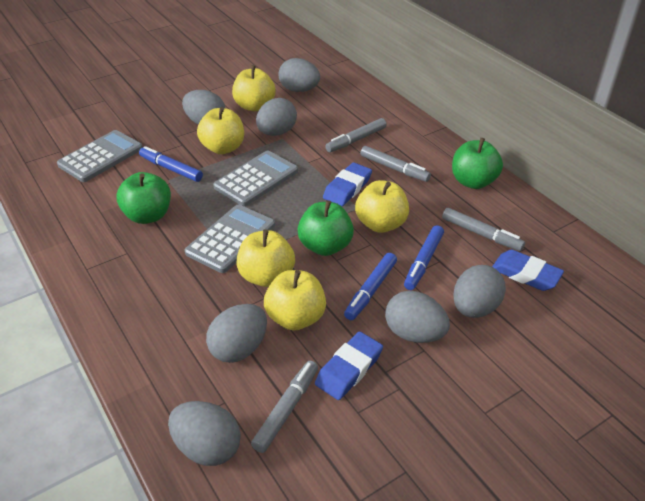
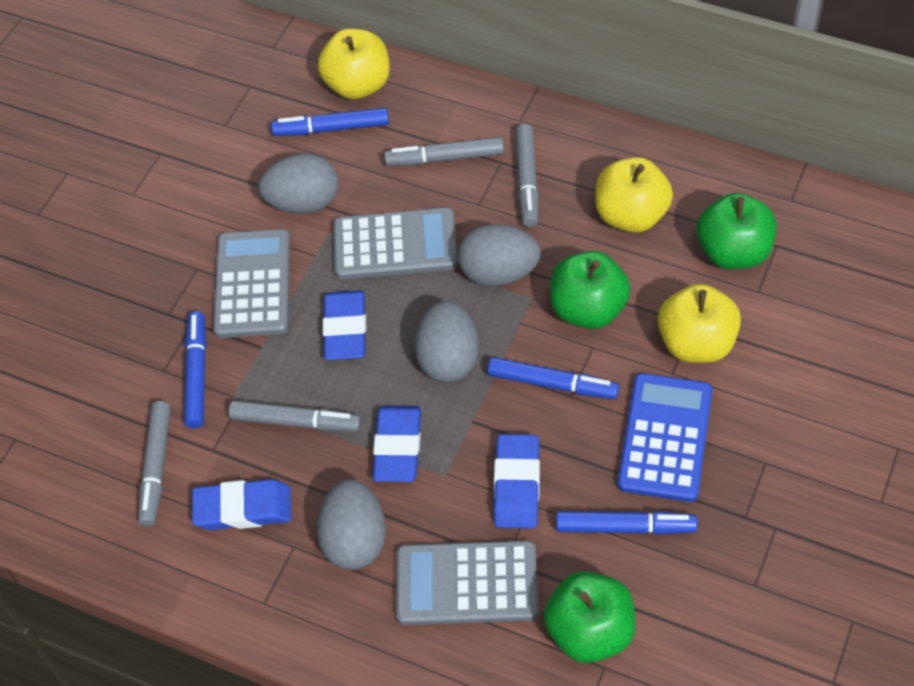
blue calculator: 0 -> 1
blue eraser: 3 -> 4
blue marker: 3 -> 4
grey egg: 7 -> 4
yellow apple: 5 -> 3

